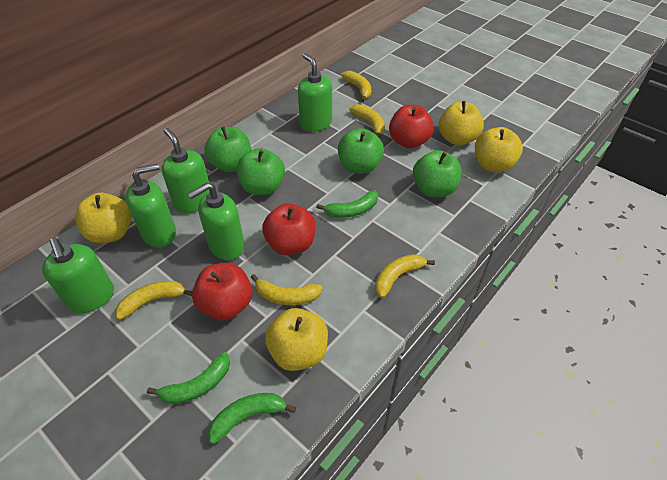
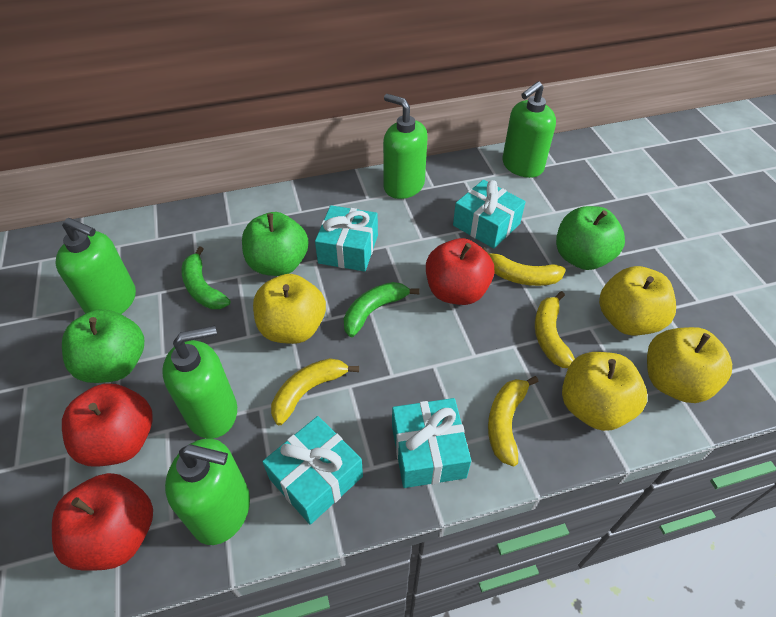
green apple: 4 -> 3
green banana: 3 -> 2
turquoise gift: 0 -> 4
yellow banana: 5 -> 4

